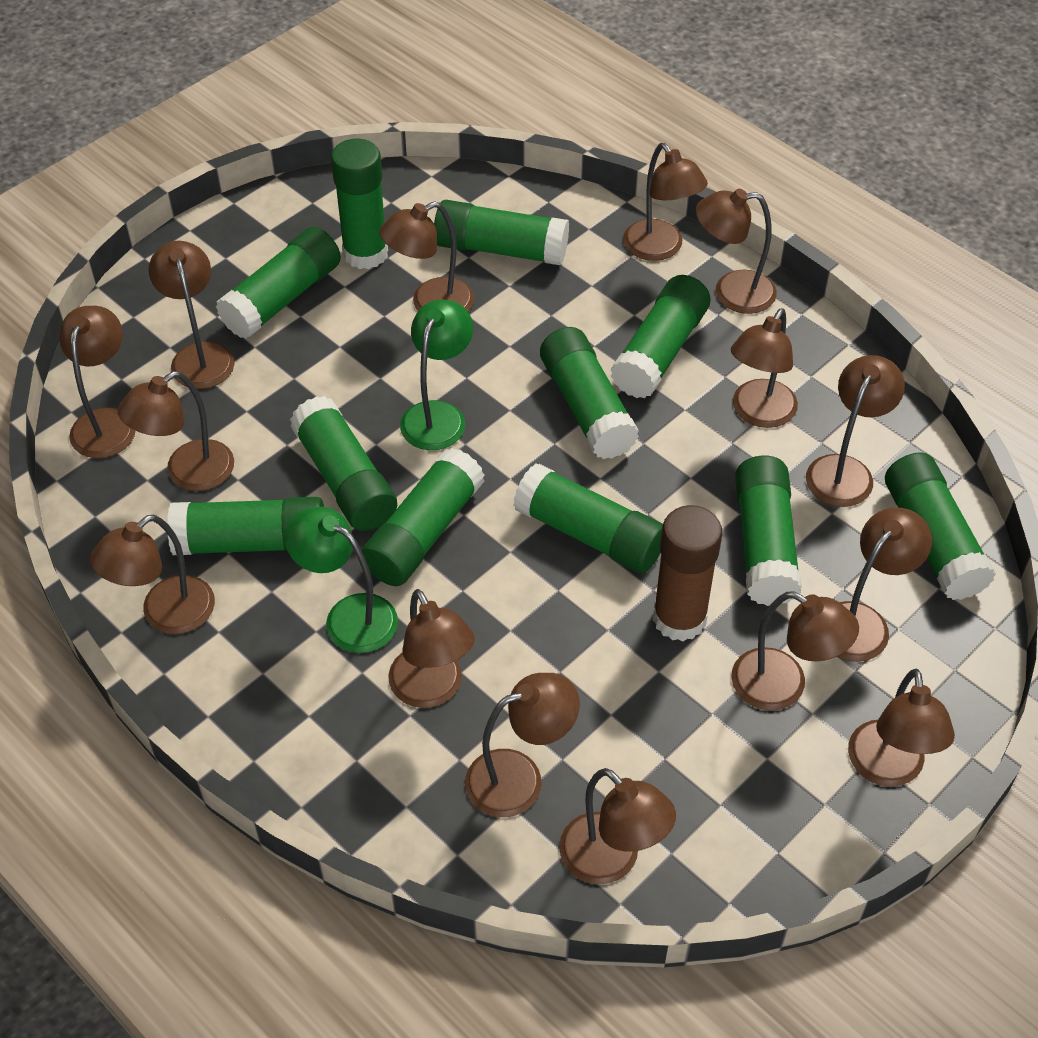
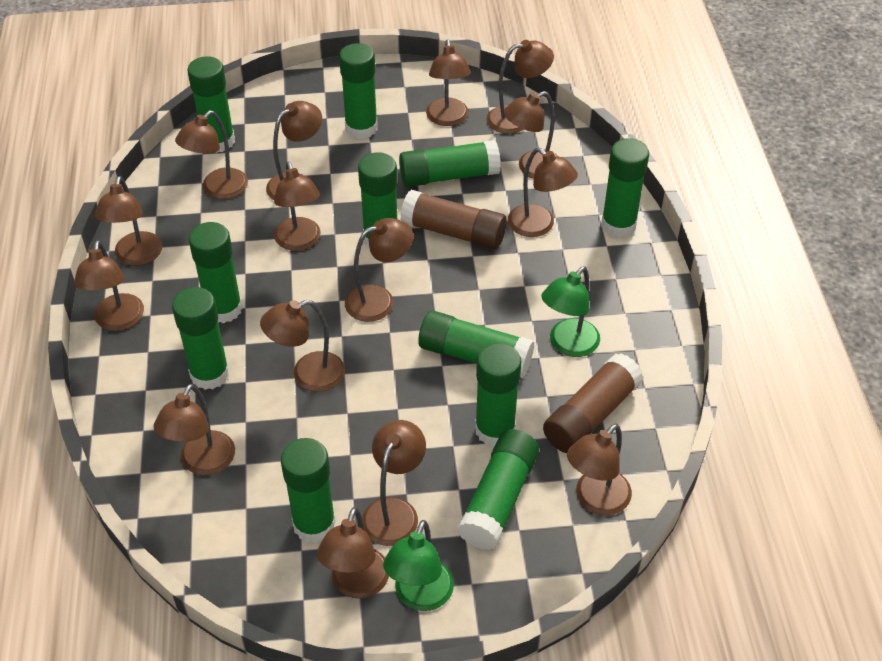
brown glue stick: 1 -> 2

